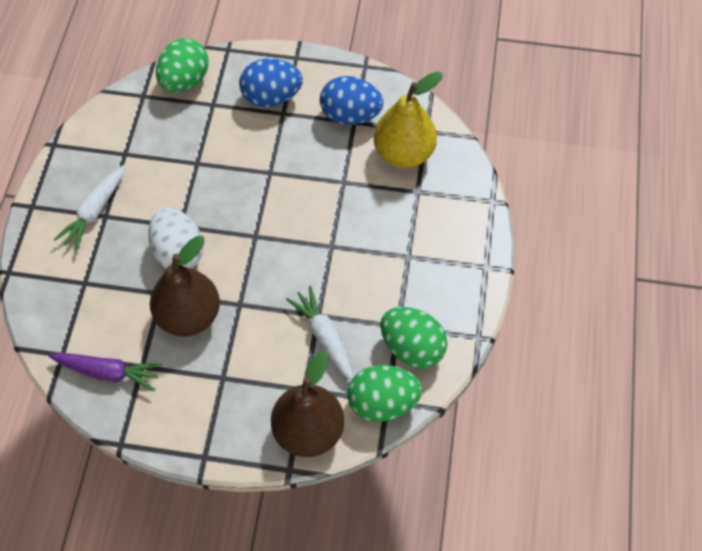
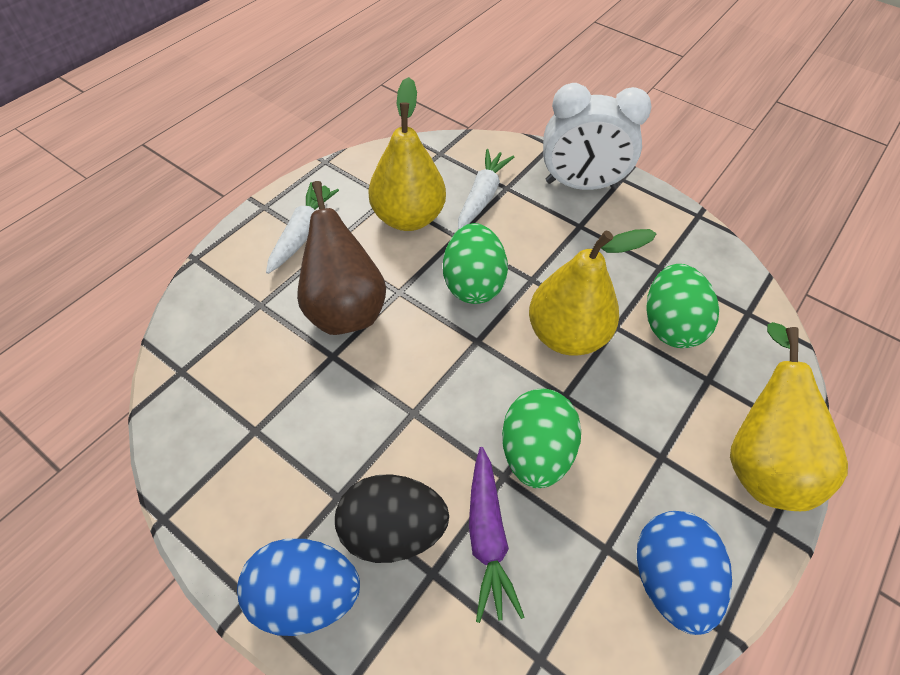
black egg: 0 -> 1
brown pear: 2 -> 1
white clock: 0 -> 1
white egg: 1 -> 0
yellow pear: 1 -> 3

